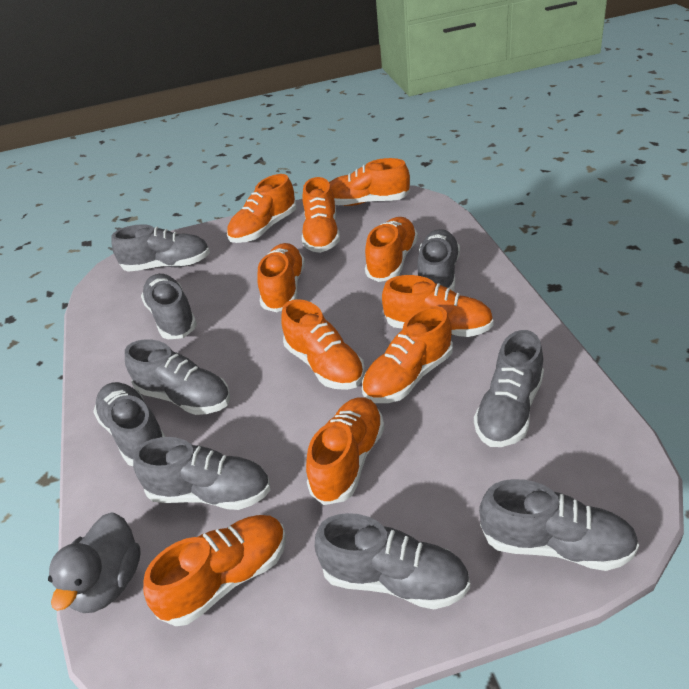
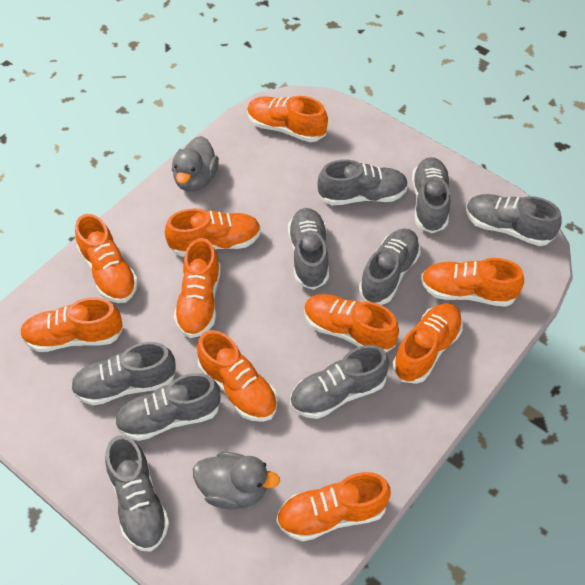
grey duck: 1 -> 2

